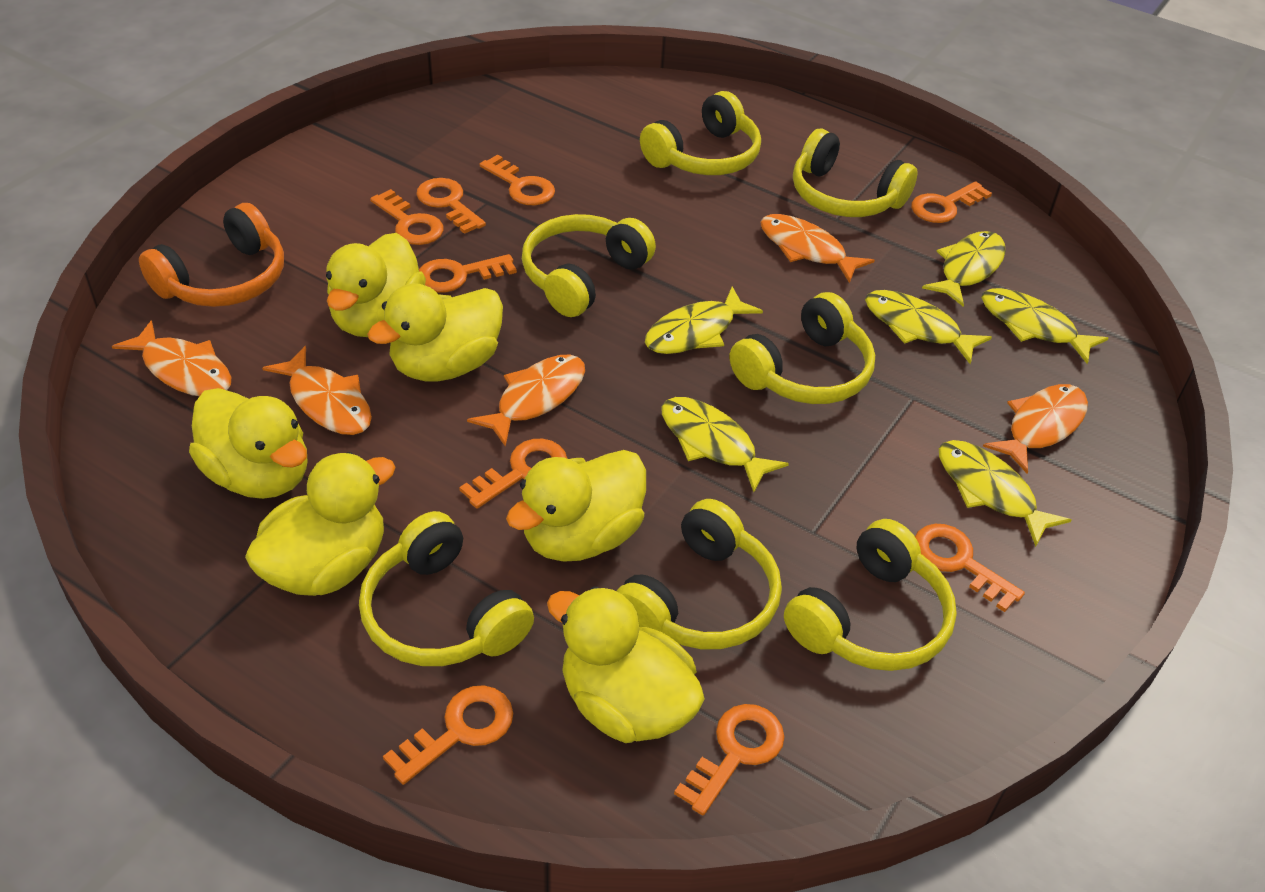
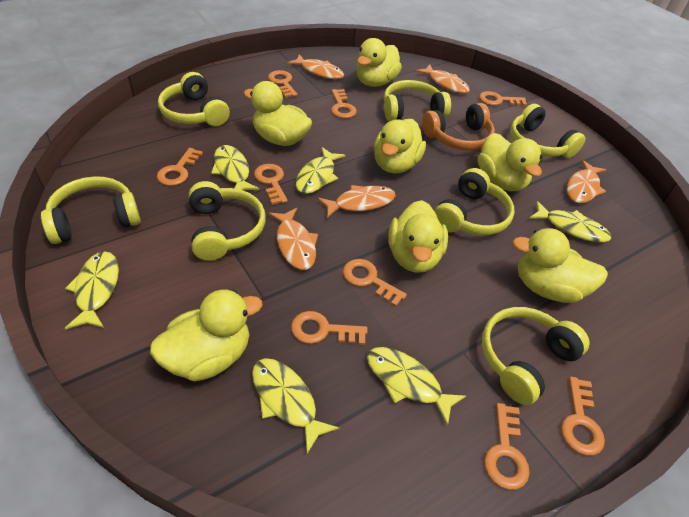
yellow duck: 6 -> 7

